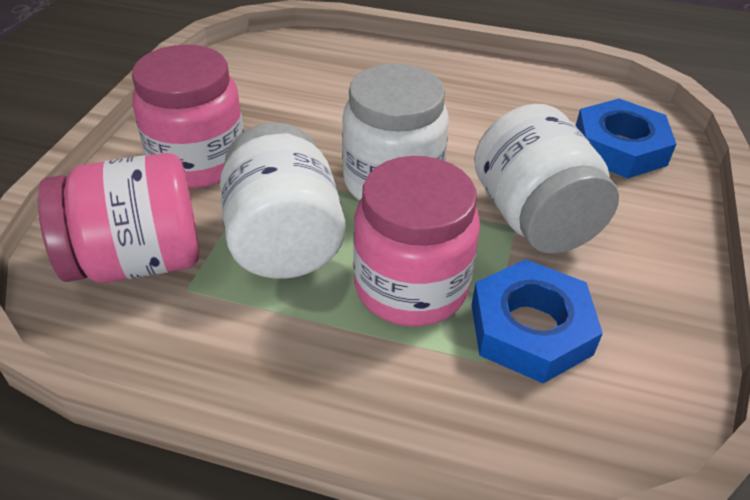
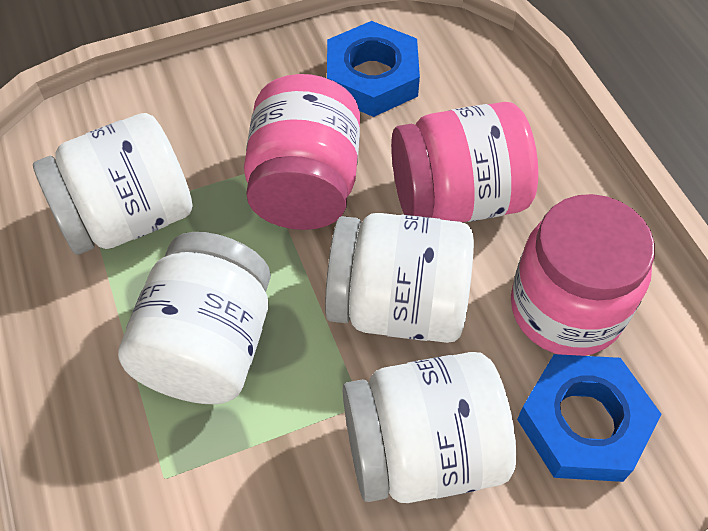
white jar: 3 -> 4

